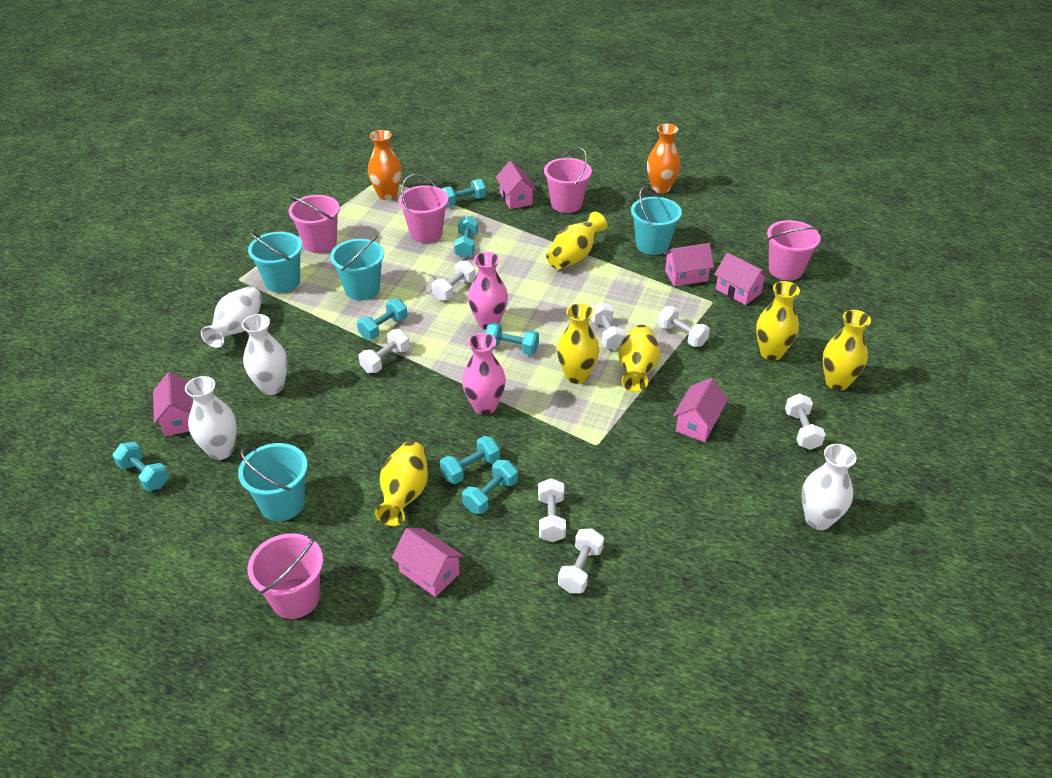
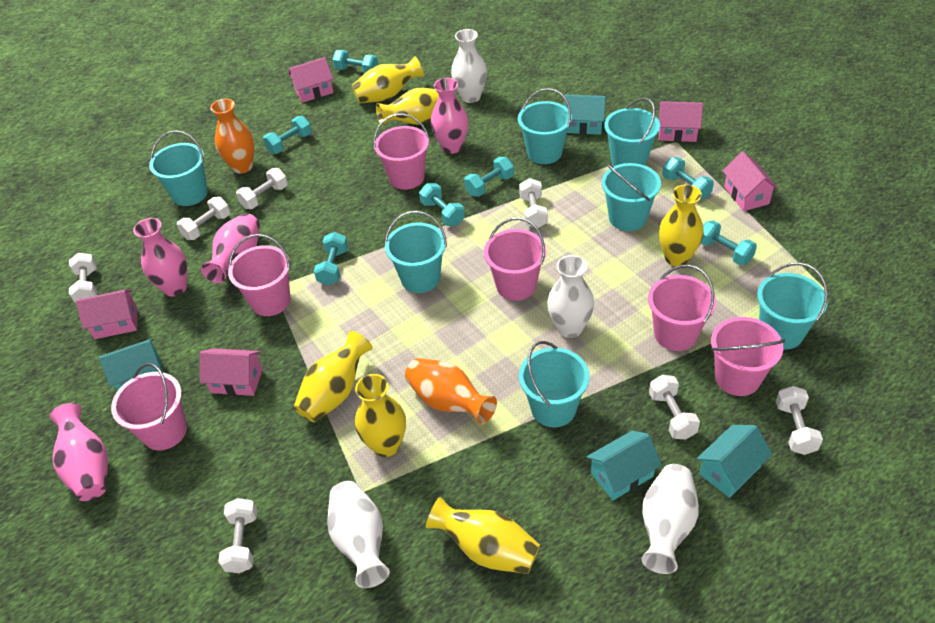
pink bucket: 5 -> 6
pink house: 6 -> 5
pink vase: 2 -> 4
turquoise bucket: 4 -> 7
turquoise house: 0 -> 4

